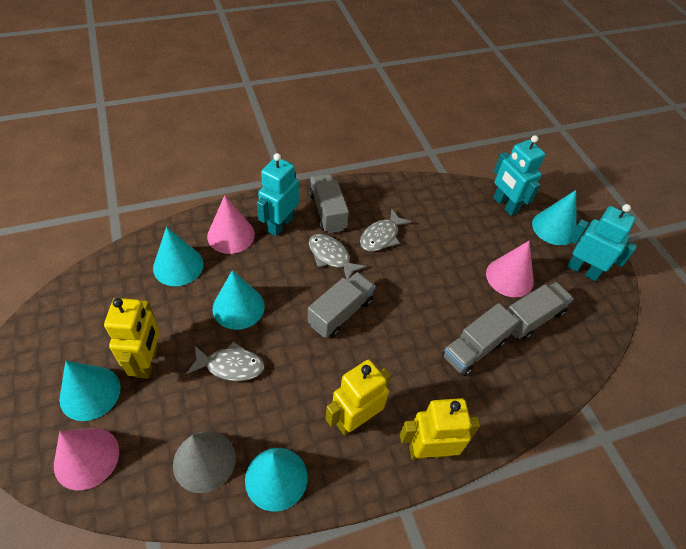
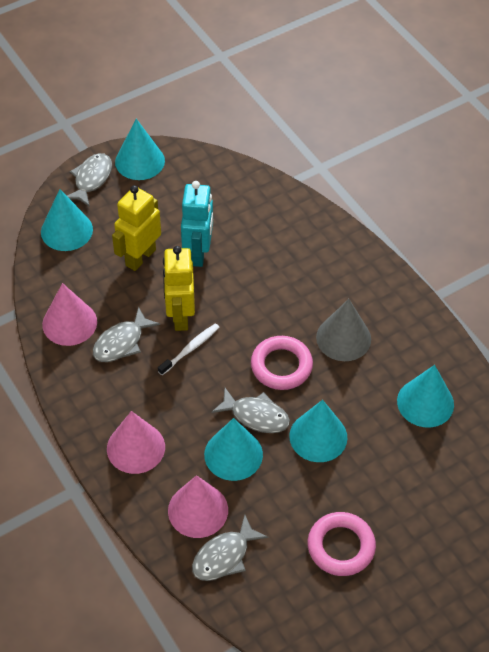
grey fish: 3 -> 4
grey truck: 4 -> 0
pink ring: 0 -> 2
turquoise robot: 3 -> 1
white toothbrush: 0 -> 1
yellow robot: 3 -> 2

